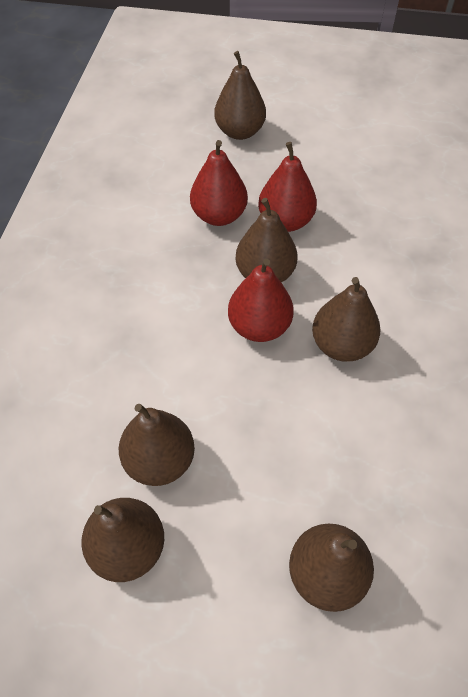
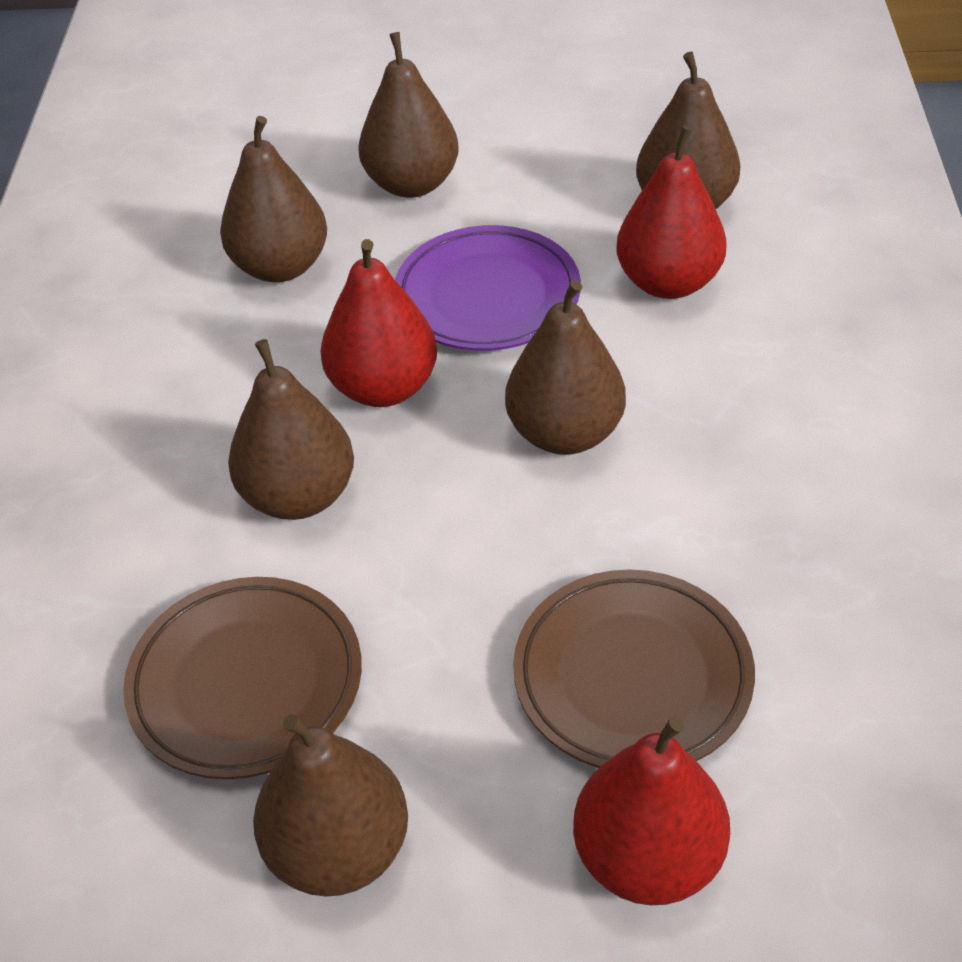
brown plate: 0 -> 2
purple plate: 0 -> 1

